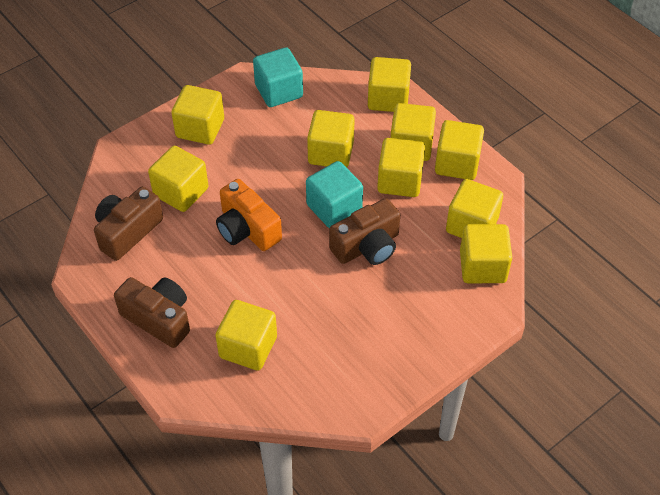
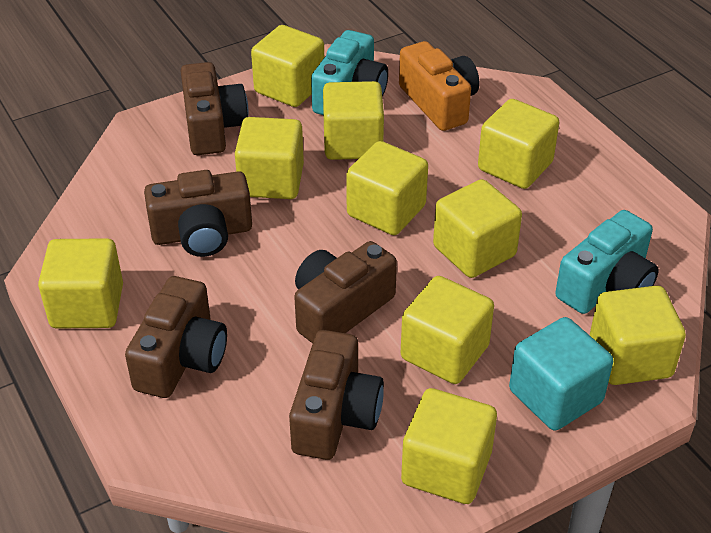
brown camera: 3 -> 5
turquoise camera: 0 -> 2
turquoise cube: 2 -> 1

